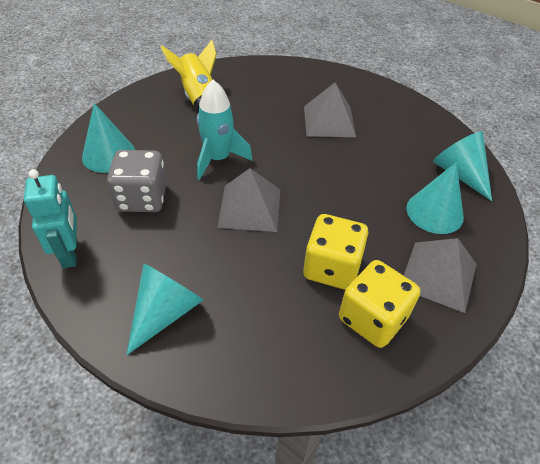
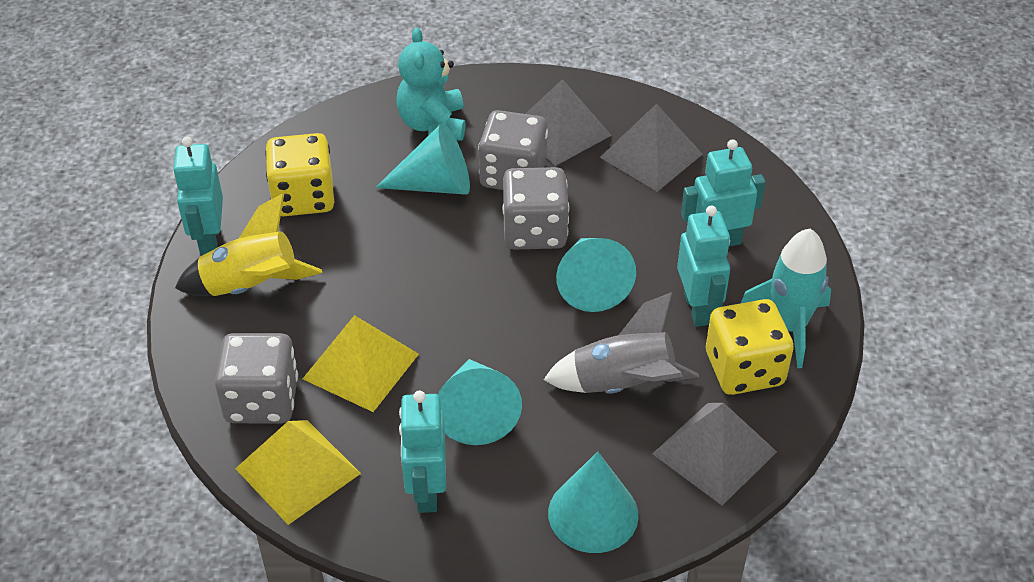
grey dice: 1 -> 3
grey rocket: 0 -> 1
turquoise robot: 1 -> 4
turquoise teddy bear: 0 -> 1
yellow pyramid: 0 -> 2

